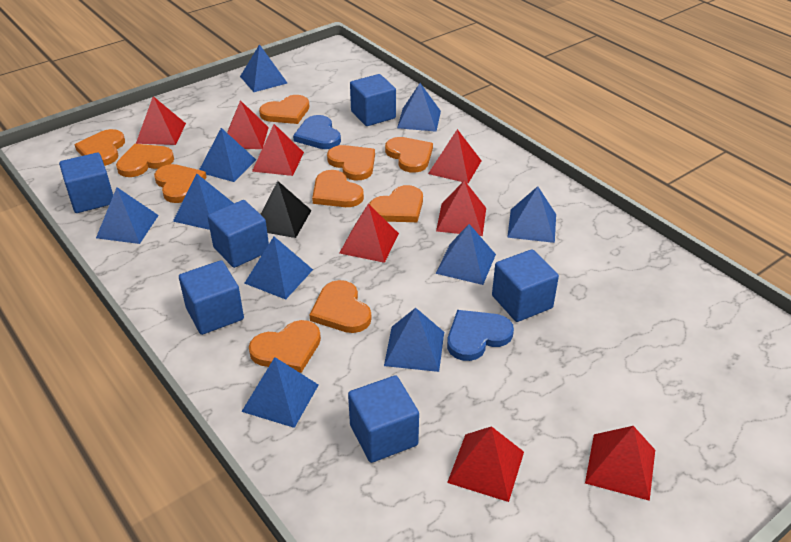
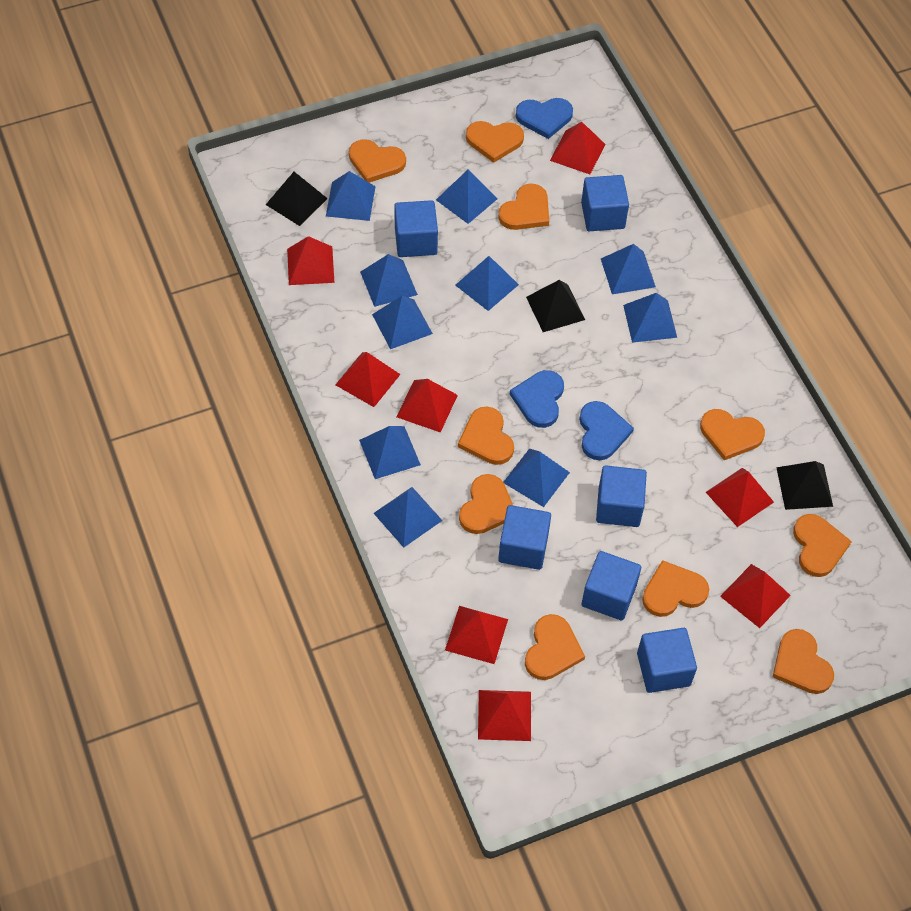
black pyramid: 1 -> 3
blue heart: 2 -> 3

